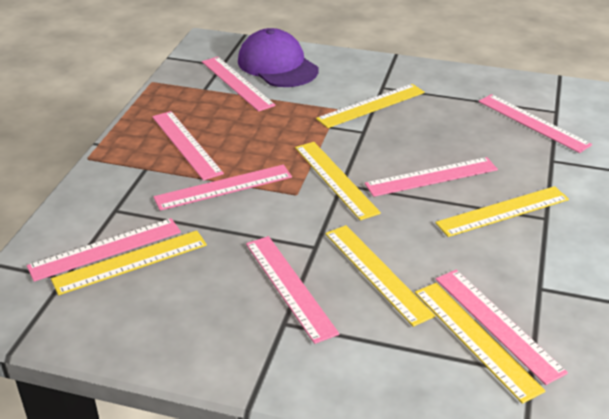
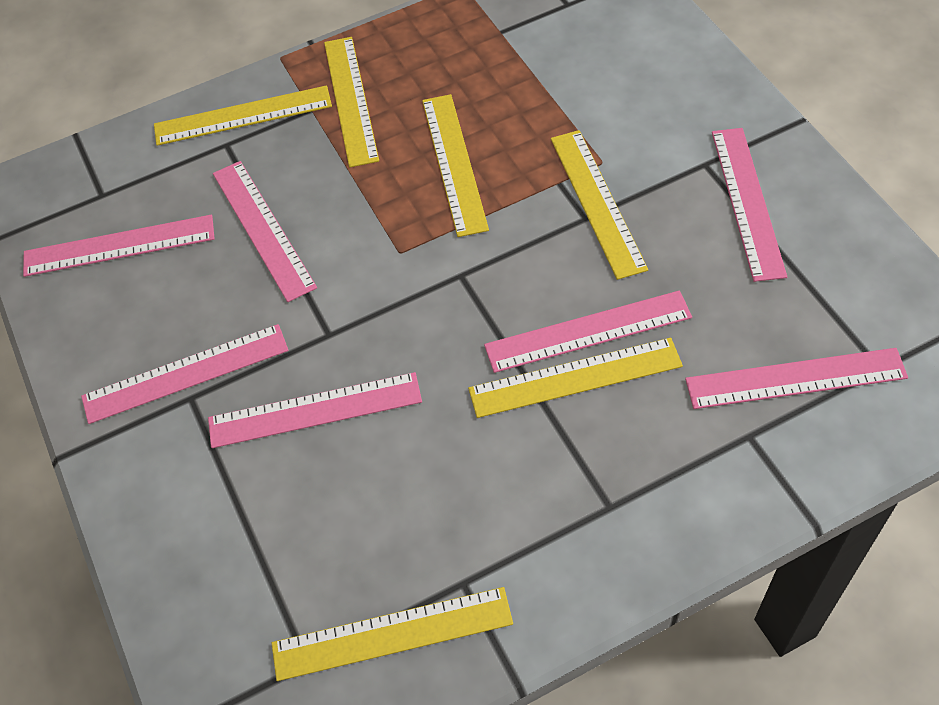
pink ruler: 8 -> 7
purple cap: 1 -> 0

